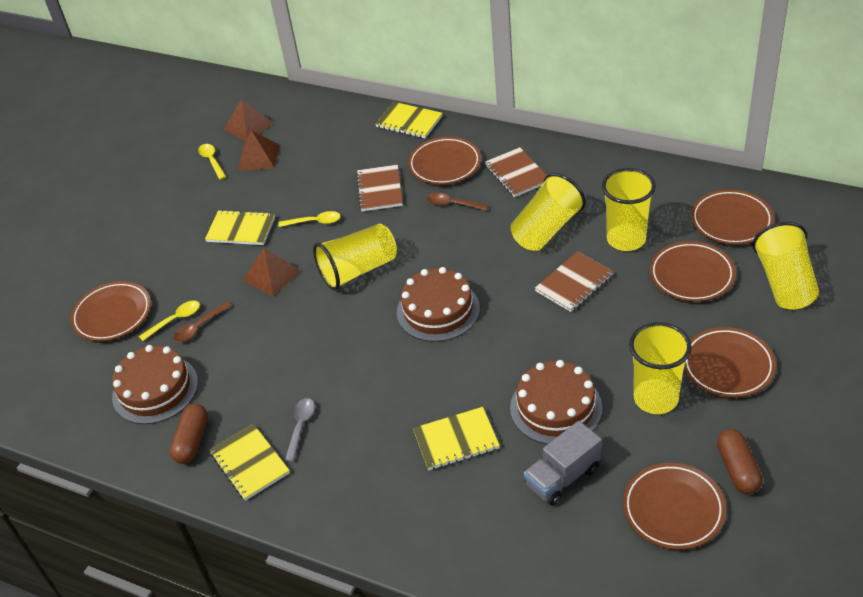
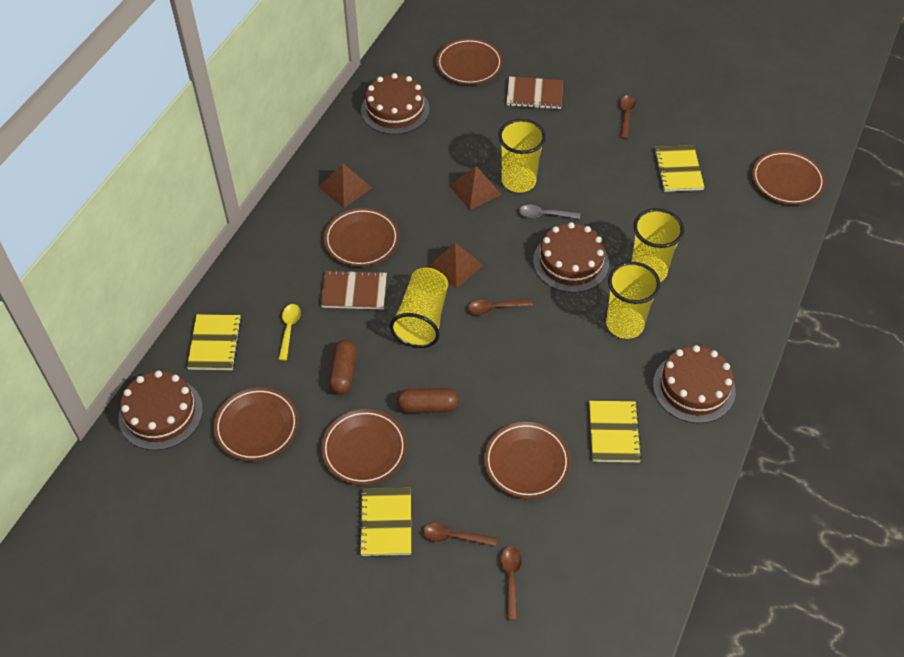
brown cake: 3 -> 4
brown notebook: 3 -> 2
brown spoon: 2 -> 4
grey truck: 1 -> 0
yellow cup: 5 -> 4
yellow spoon: 3 -> 1

